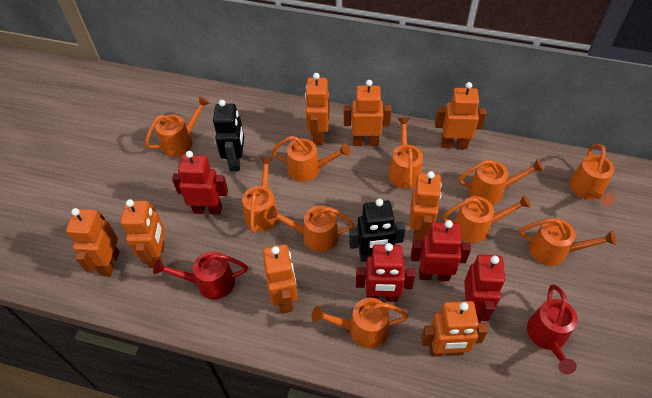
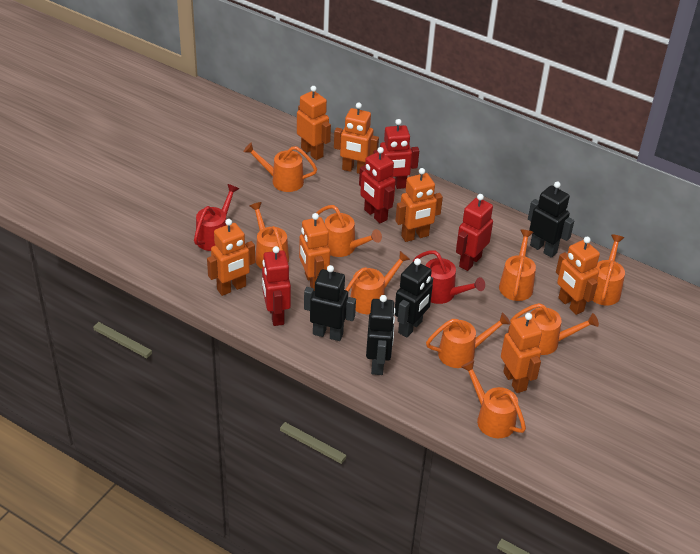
black robot: 2 -> 4
orange robot: 8 -> 7
orange watering can: 10 -> 9

